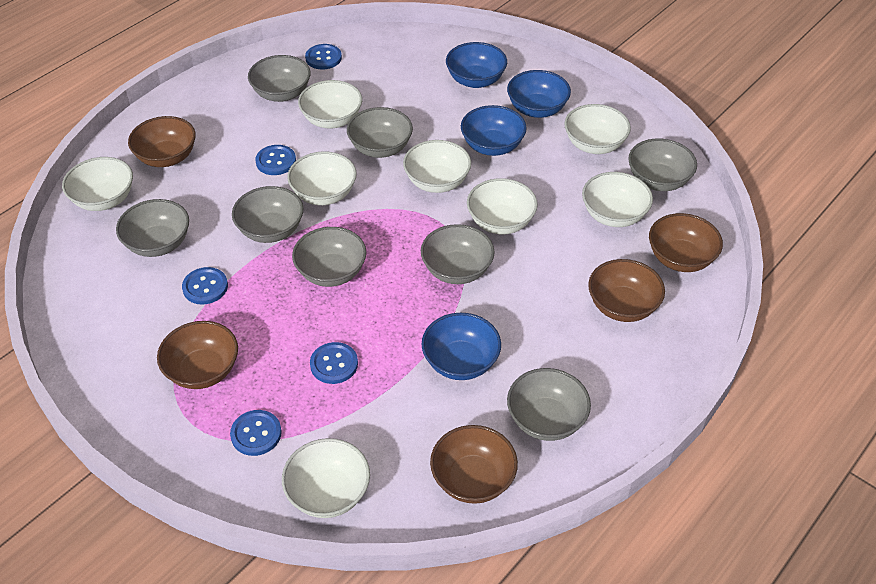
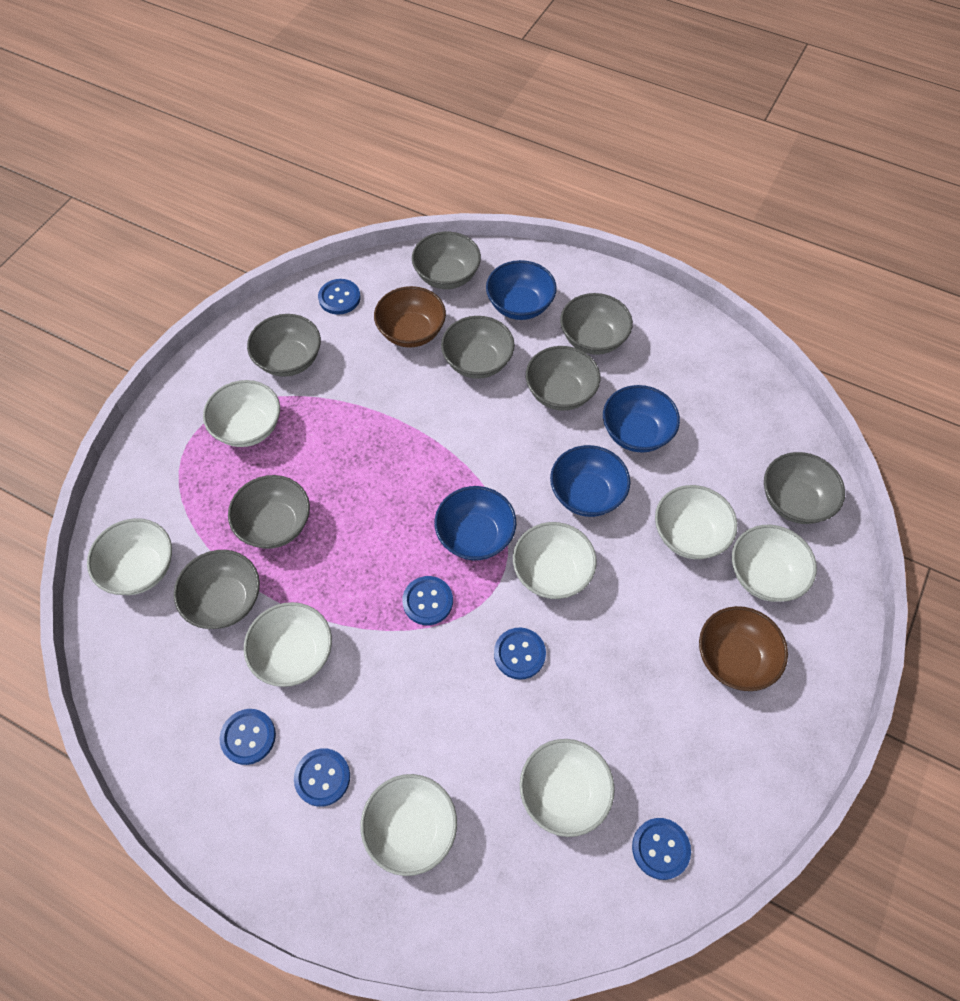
blue button: 5 -> 6
brown bowl: 5 -> 2

